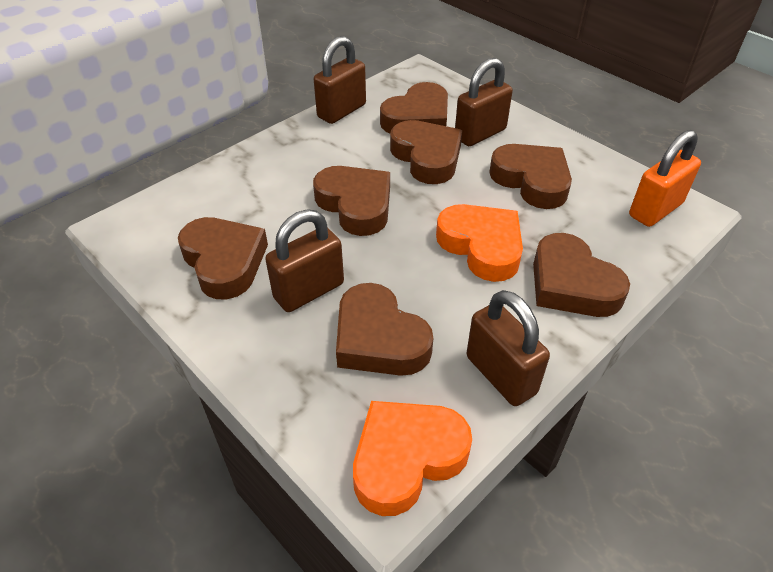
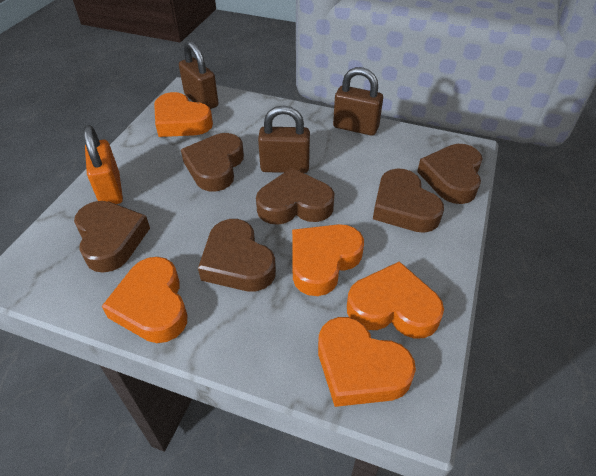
brown heart: 7 -> 6
brown padlock: 4 -> 3
orange heart: 2 -> 5

